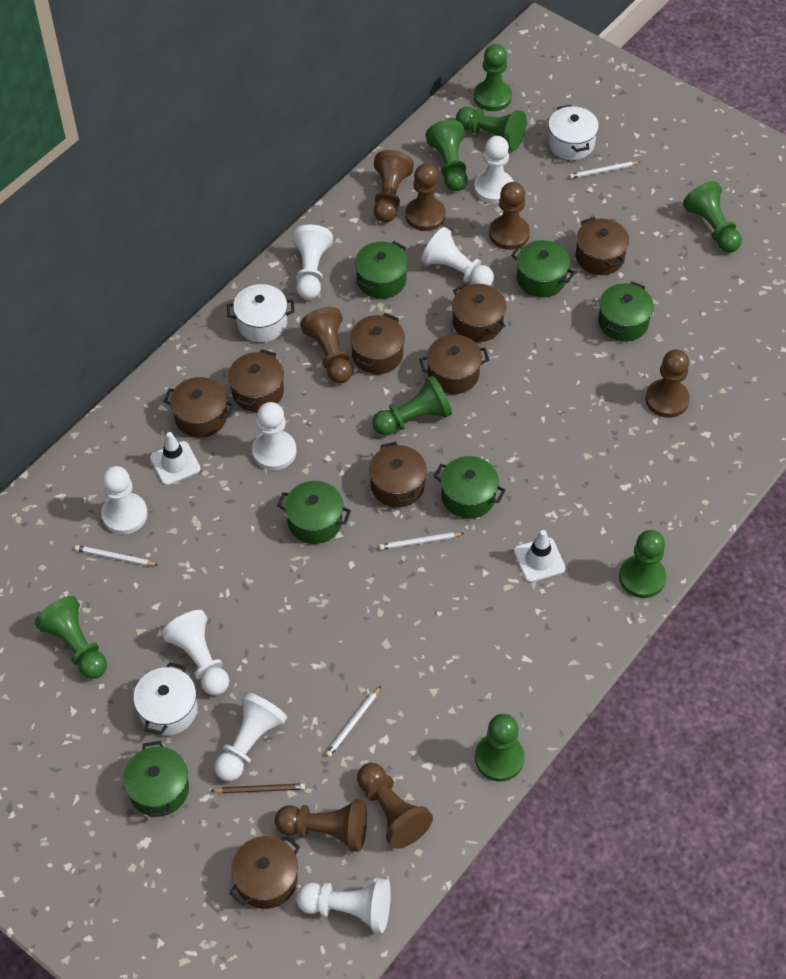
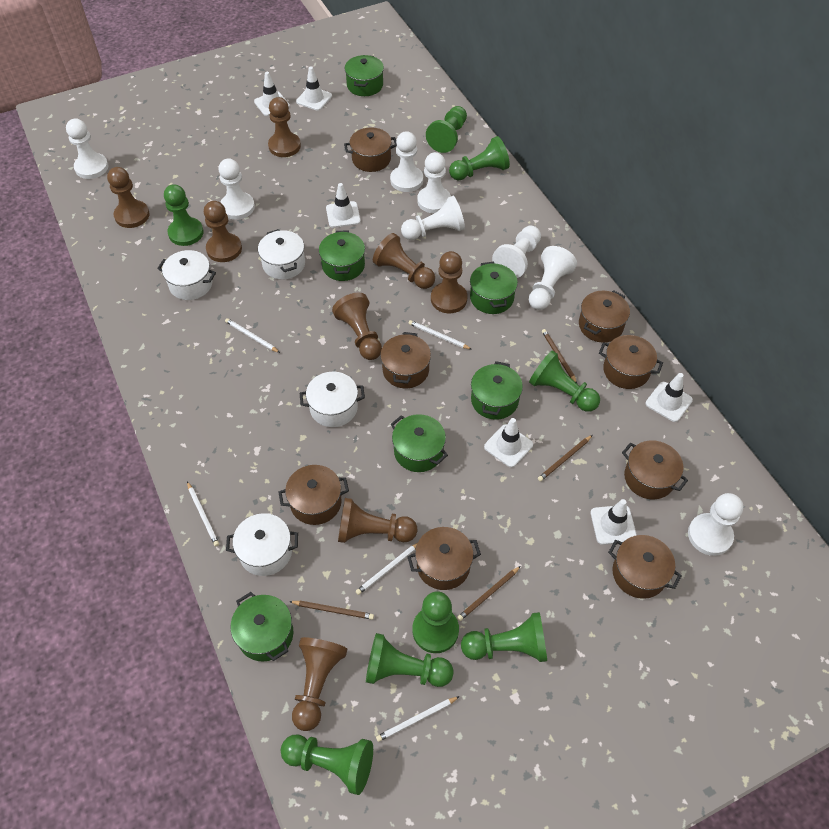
brown pawn: 7 -> 8
brown pencil: 1 -> 4
white pencil: 4 -> 5
white pot: 3 -> 4
white traffic cone: 2 -> 6

